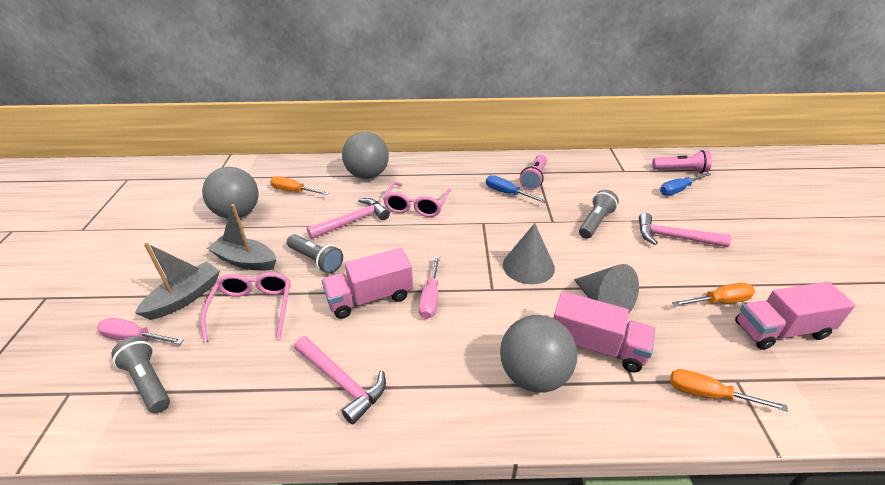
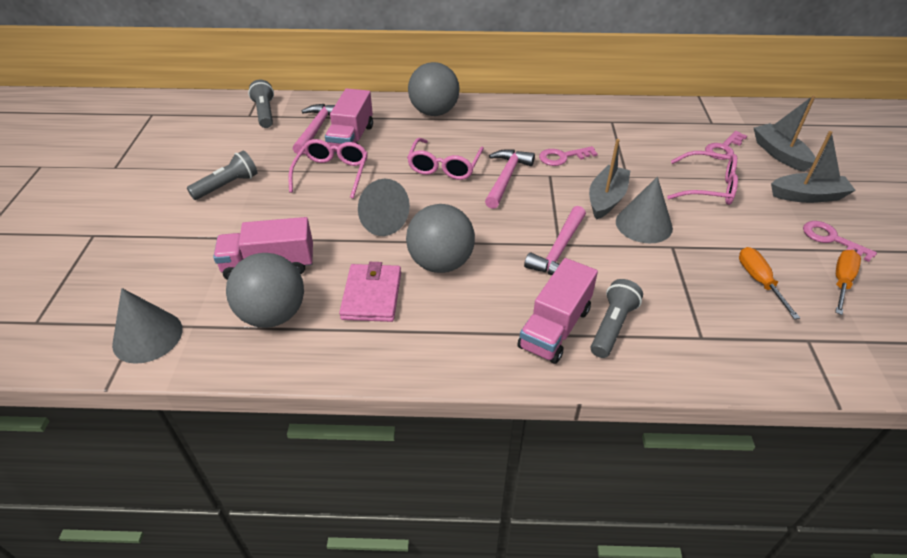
blue screwdriver: 2 -> 0
grey boat: 2 -> 3
grey cone: 2 -> 3
orange screwdriver: 3 -> 2
pink flashlight: 2 -> 0
pink glasses: 2 -> 3
pink key: 0 -> 3
pink screwdriver: 2 -> 0
pink wallet: 0 -> 1

